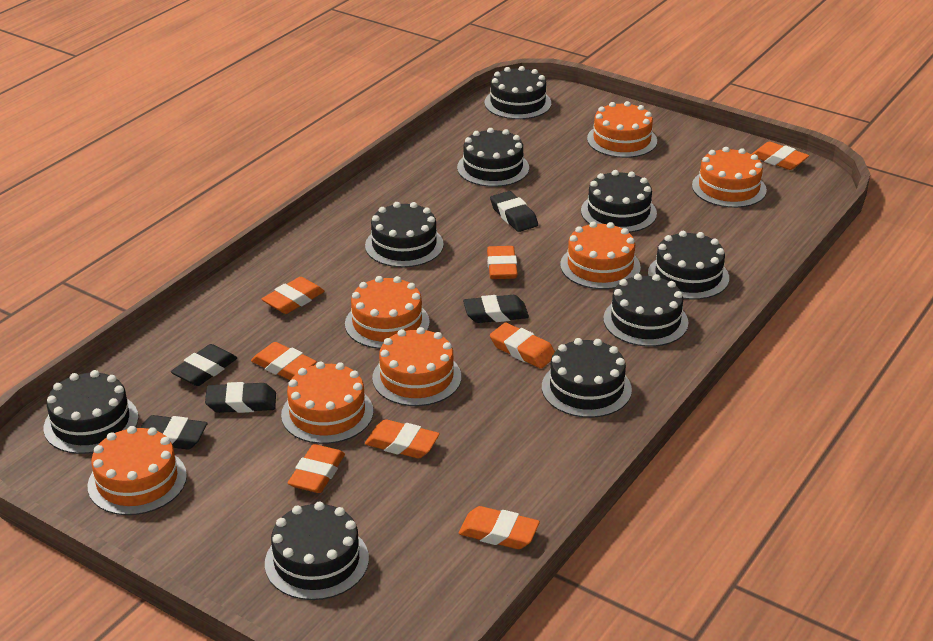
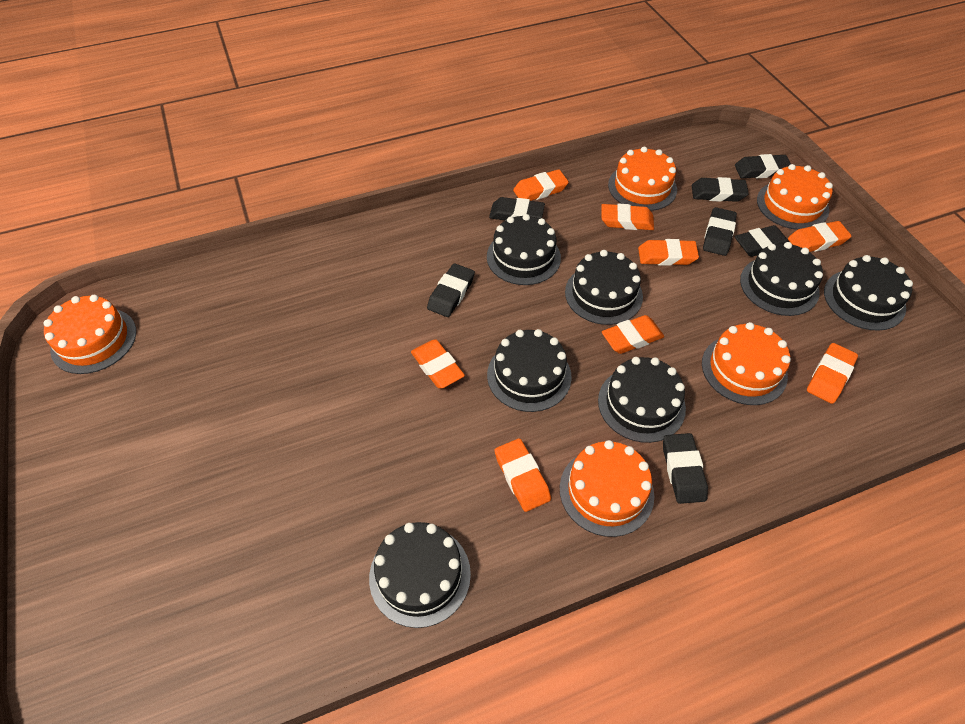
black cake: 9 -> 7
black eraser: 5 -> 7
orange cake: 7 -> 5

